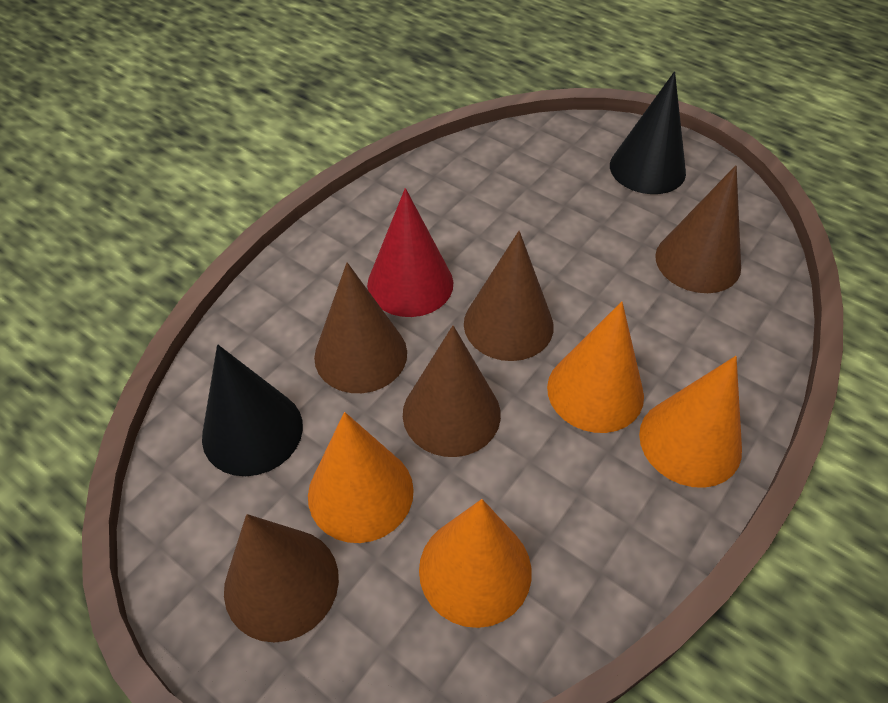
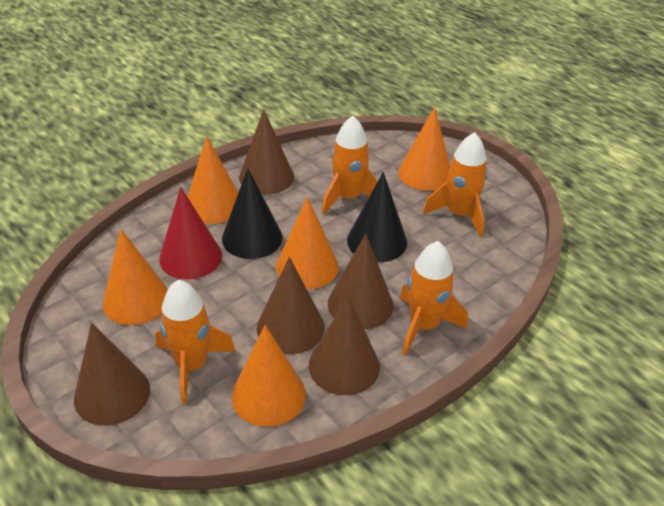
orange cone: 4 -> 5
orange rocket: 0 -> 4

